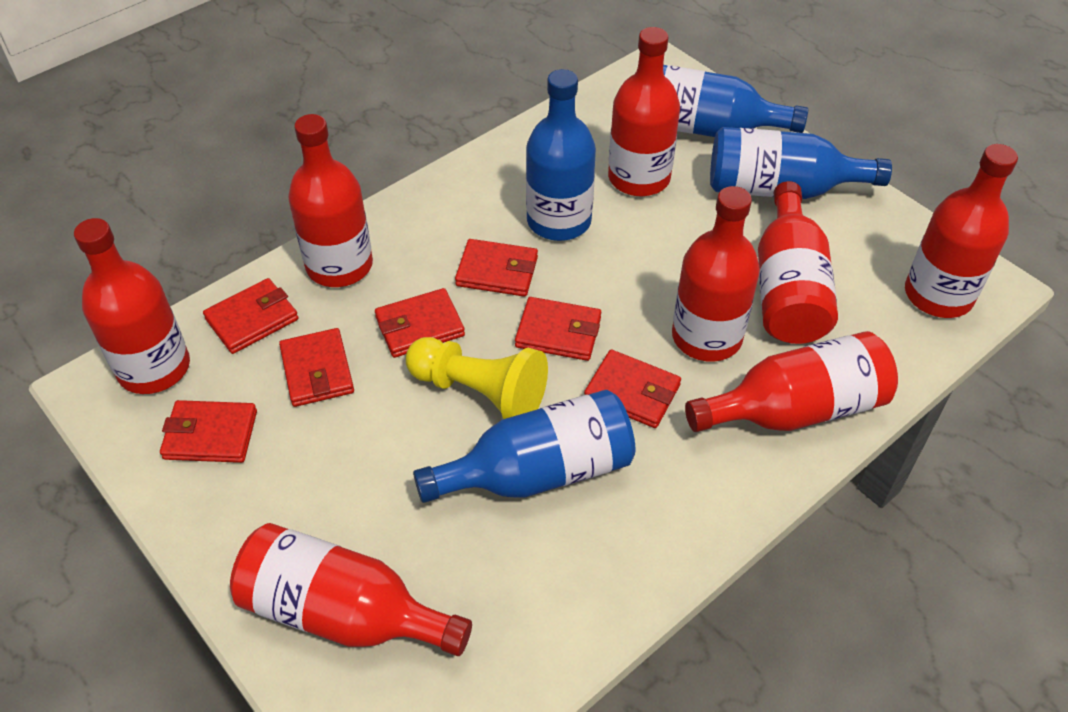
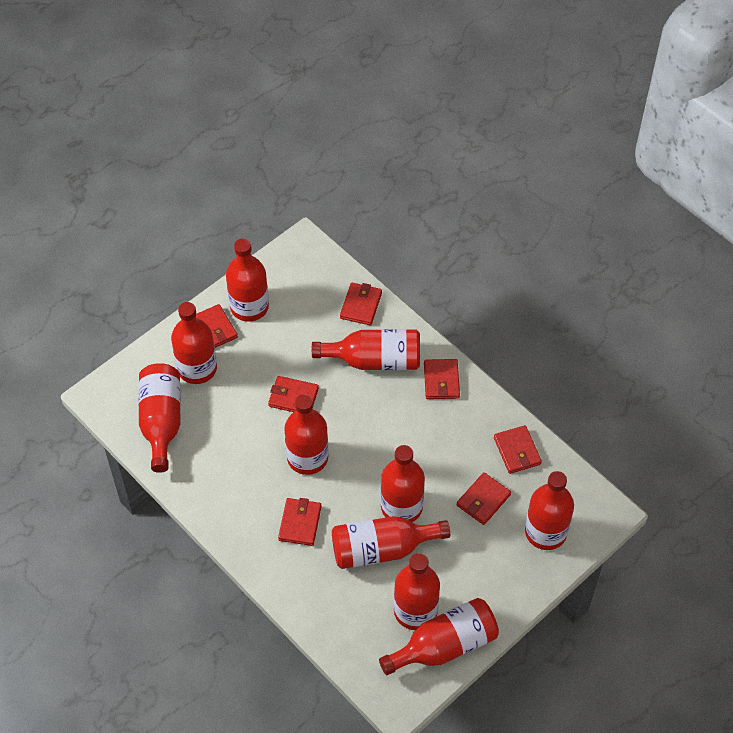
blue bottle: 4 -> 0
red bottle: 8 -> 10
yellow pawn: 1 -> 0

